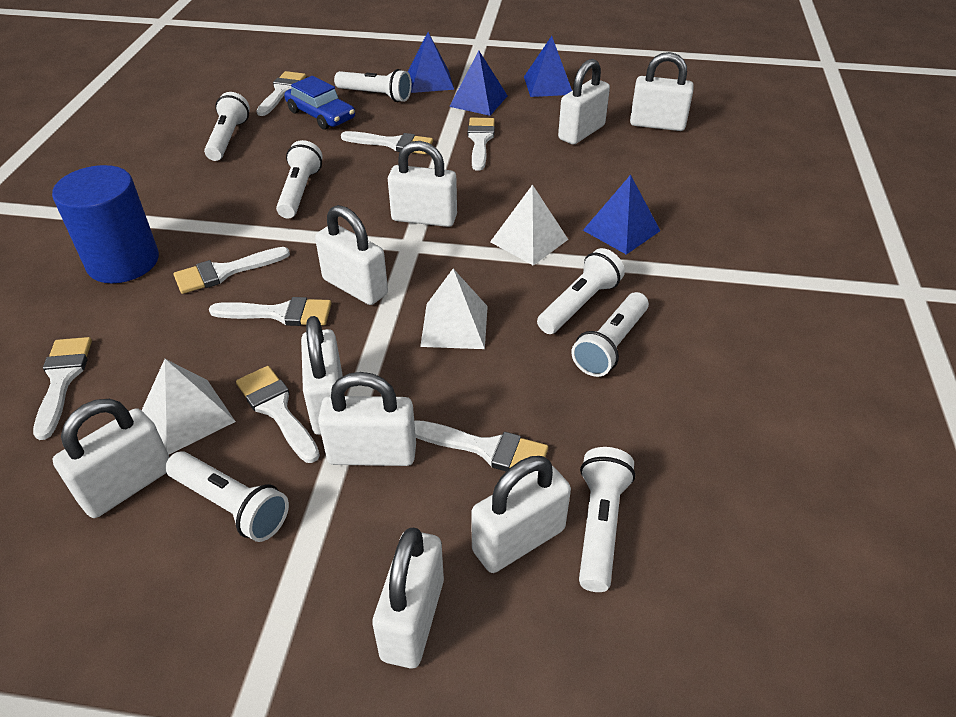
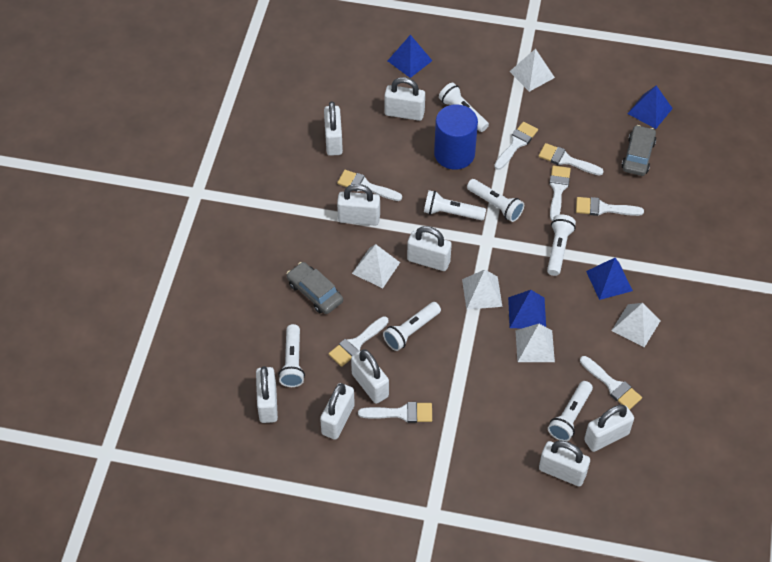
blue car: 1 -> 0
grey car: 0 -> 2
white pyramid: 3 -> 5

